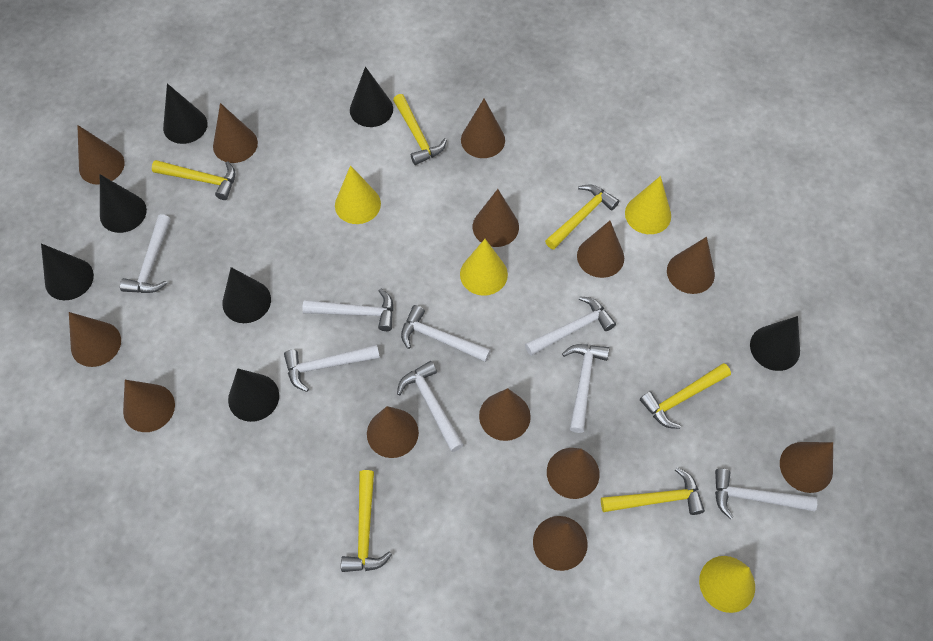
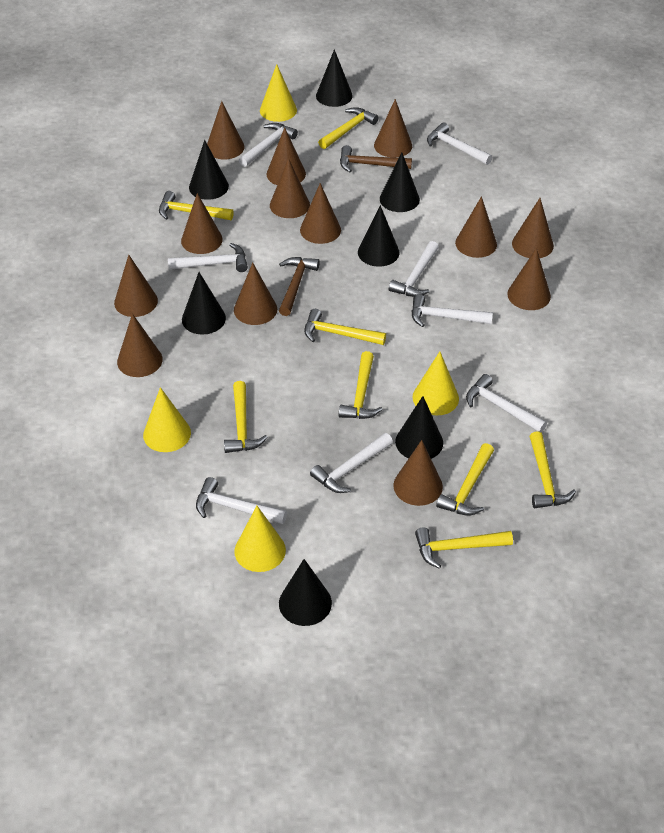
brown hammer: 0 -> 2
yellow hammer: 6 -> 8

